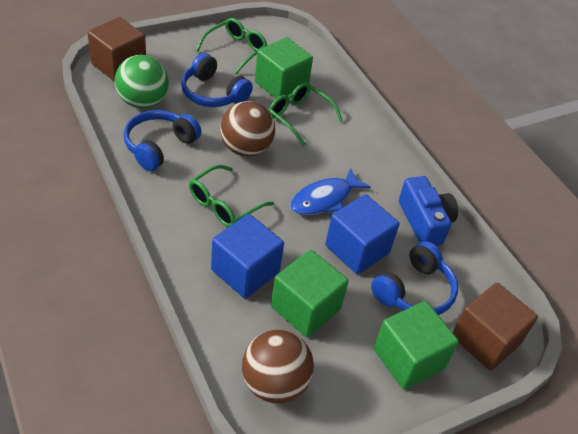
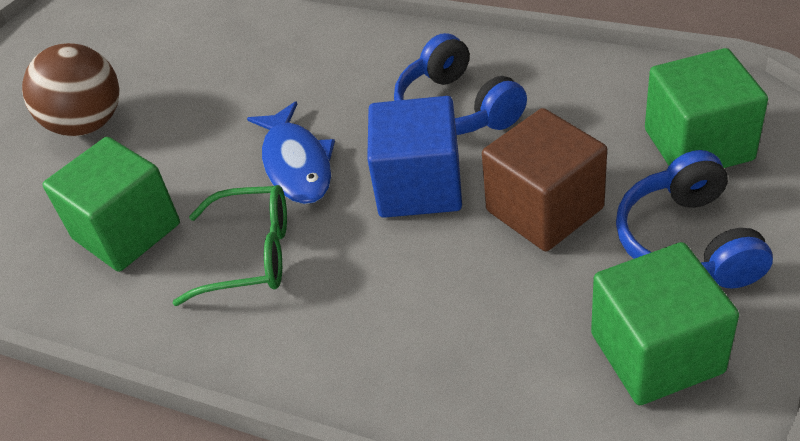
blue camera: 1 -> 0
blue cube: 2 -> 1
blue headphones: 3 -> 2
brown ball: 2 -> 1
brown cube: 2 -> 1
green ball: 1 -> 0
green glasses: 3 -> 1

